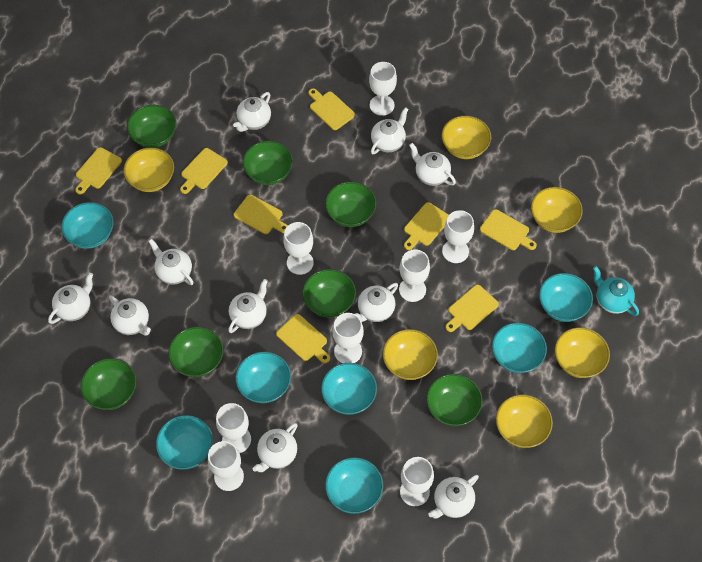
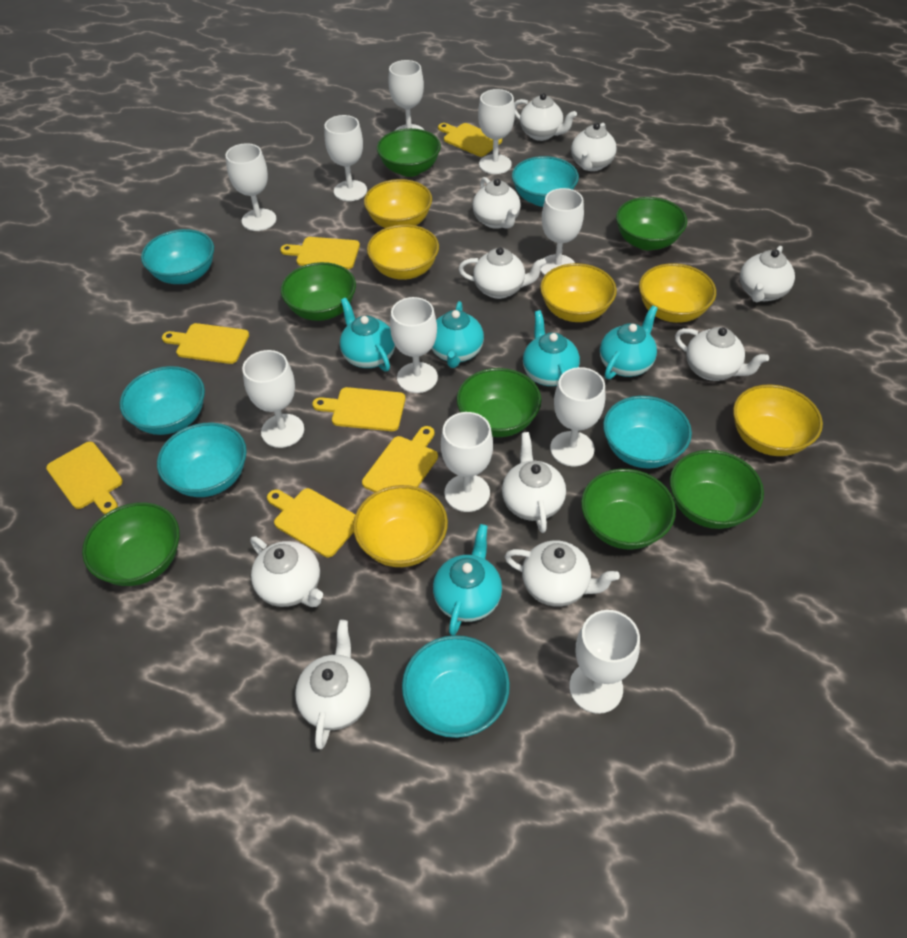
turquoise bowl: 7 -> 6
turquoise teapot: 1 -> 5
white goblet: 8 -> 10
yellow cutting board: 8 -> 7

